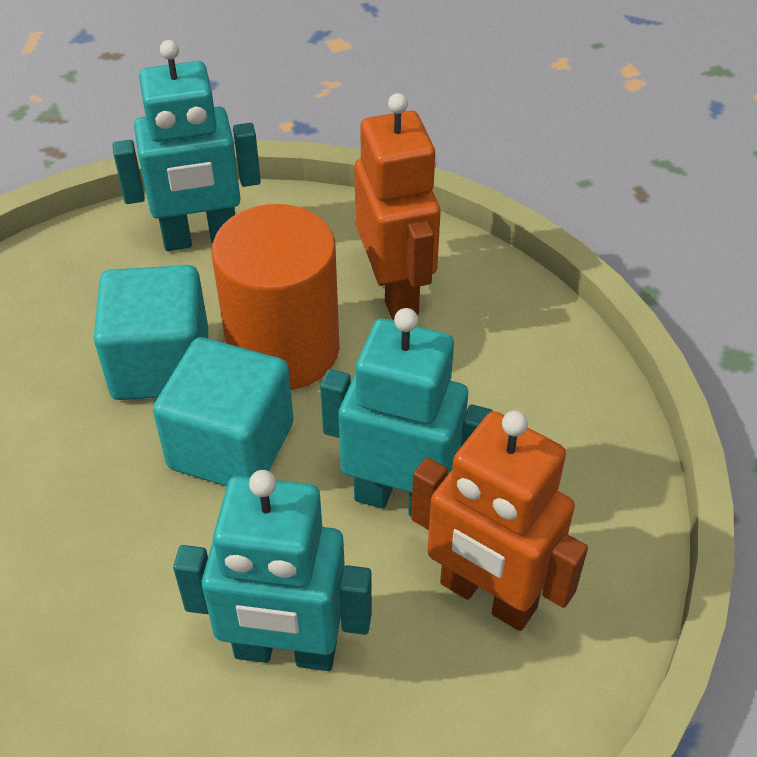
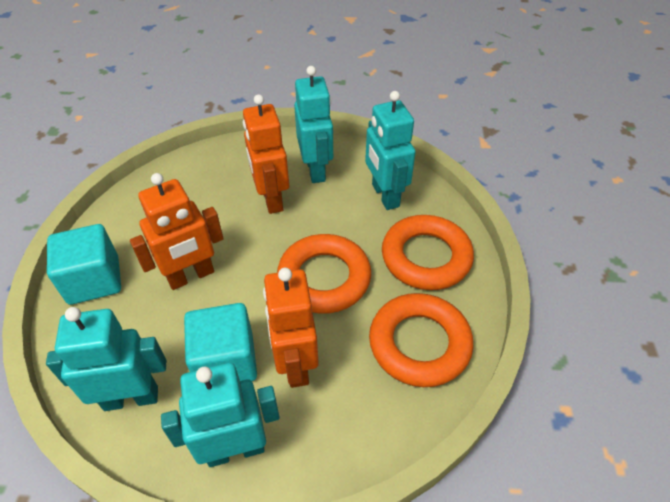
orange cylinder: 1 -> 0
orange ring: 0 -> 3
orange robot: 2 -> 3
turquoise robot: 3 -> 4

